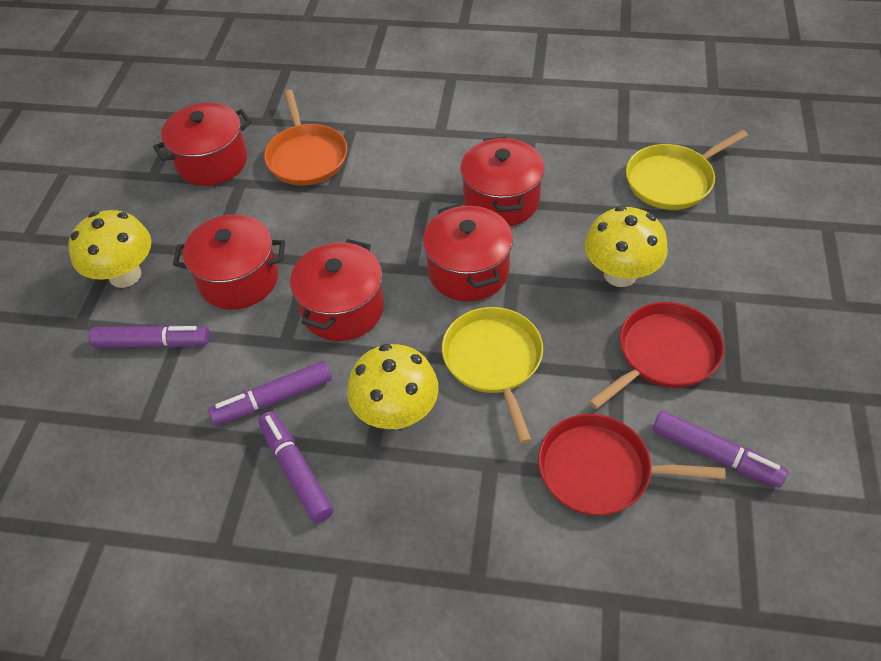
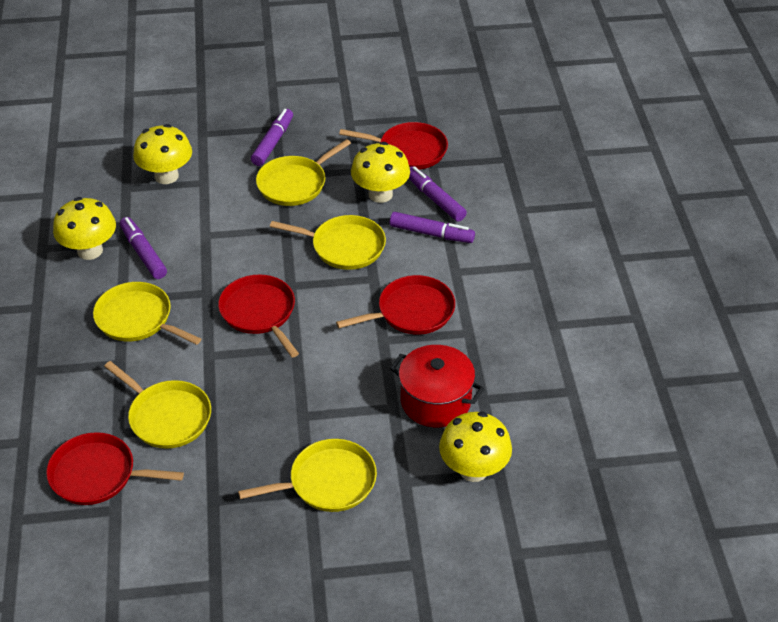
orange pan: 1 -> 0
red pan: 2 -> 4
red pot: 5 -> 1
yellow mushroom: 3 -> 4
yellow pan: 2 -> 5

